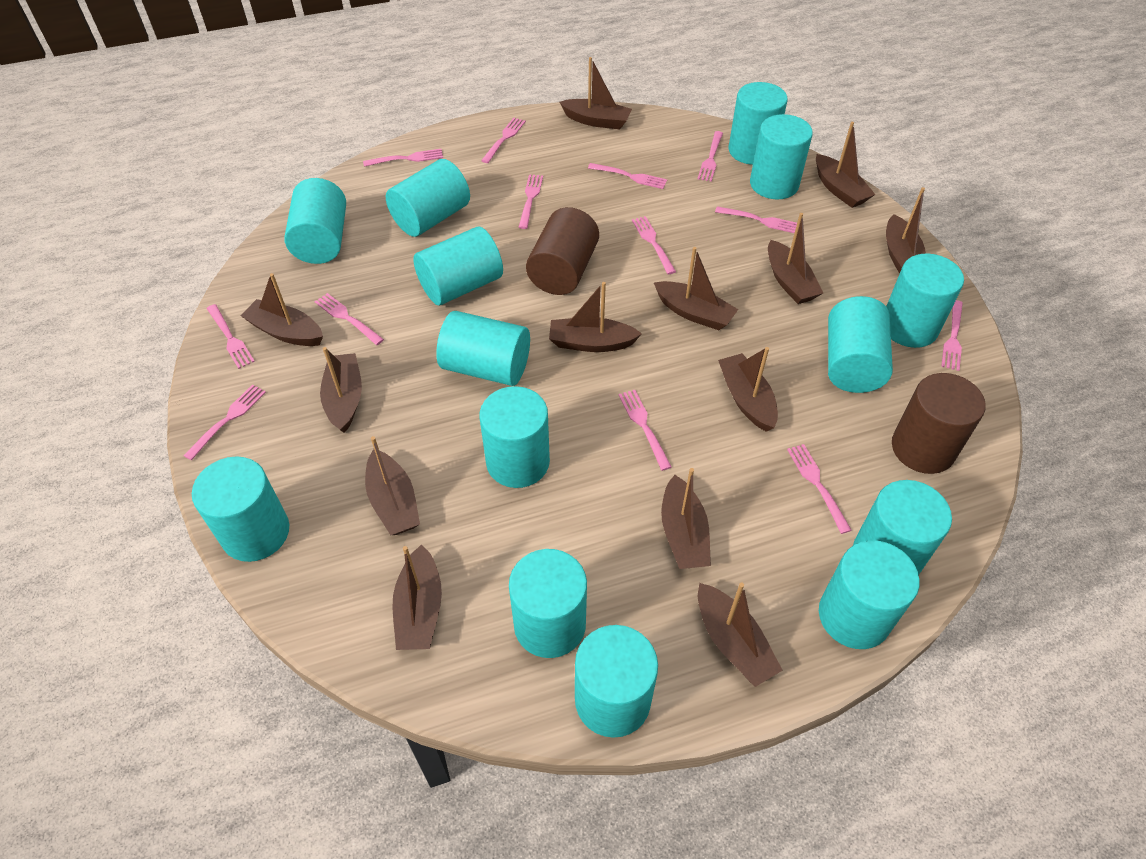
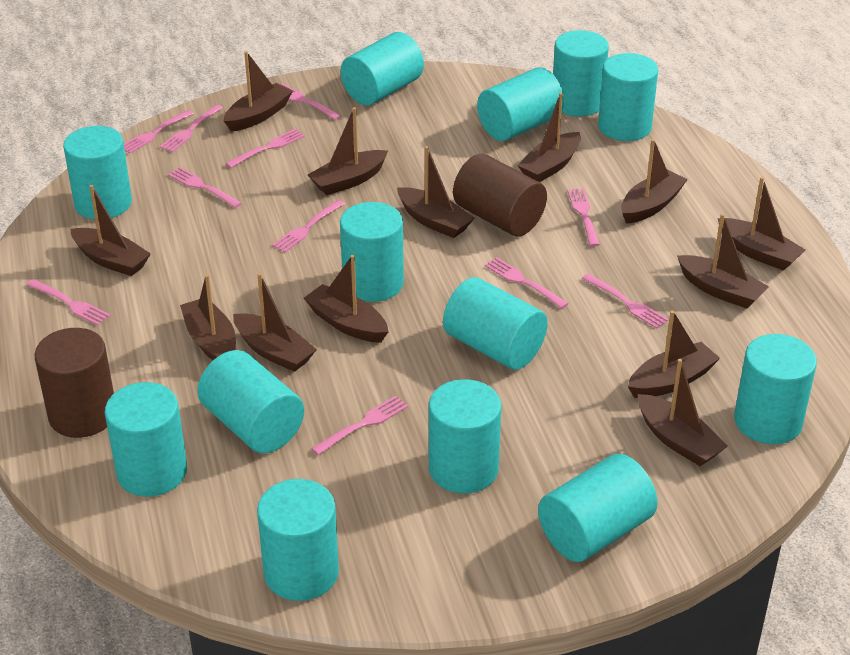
pink fork: 13 -> 11
turquoise cylinder: 14 -> 13

